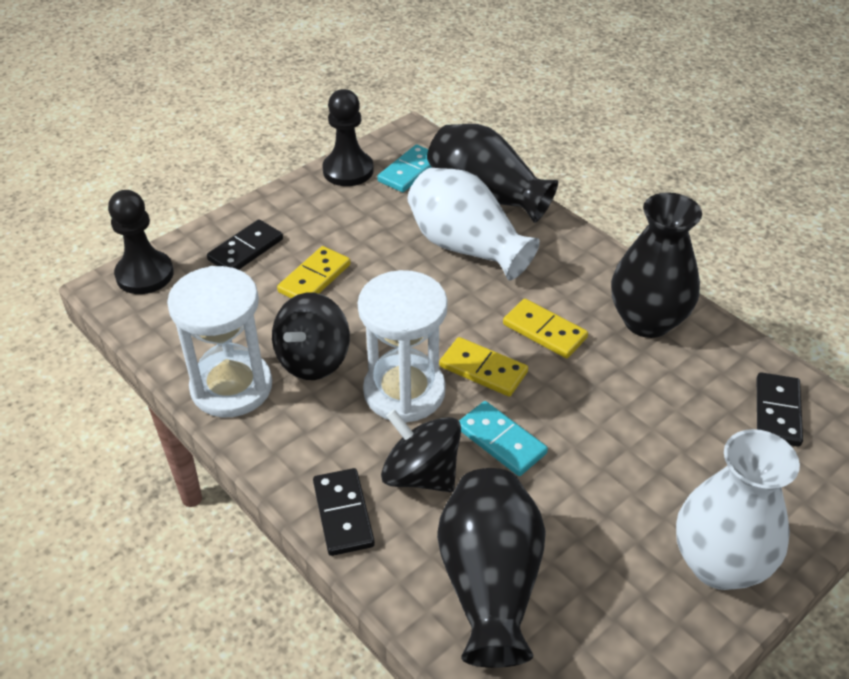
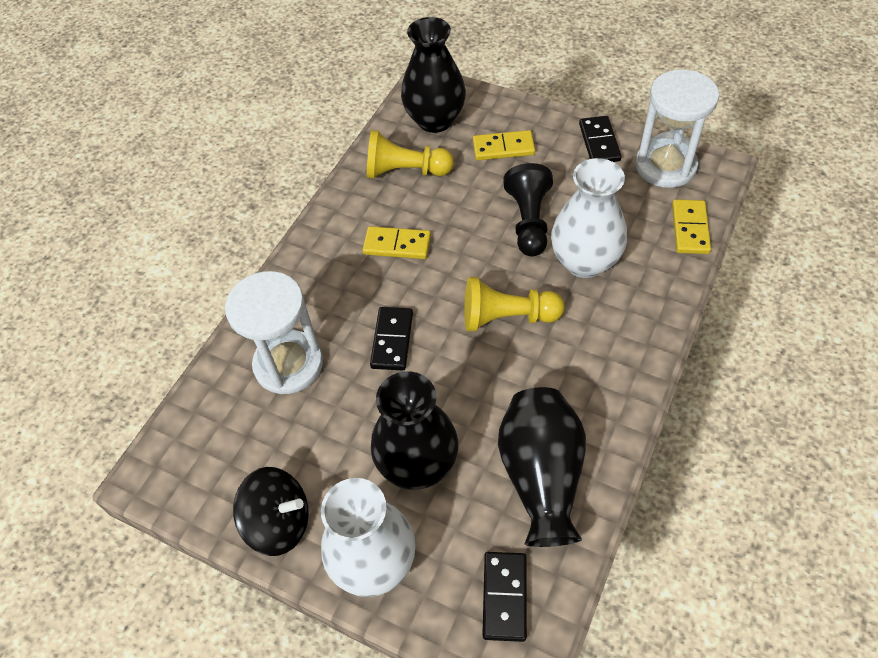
black pawn: 2 -> 1
black spinning top: 2 -> 1
turquoise domino: 2 -> 0
yellow pawn: 0 -> 2

